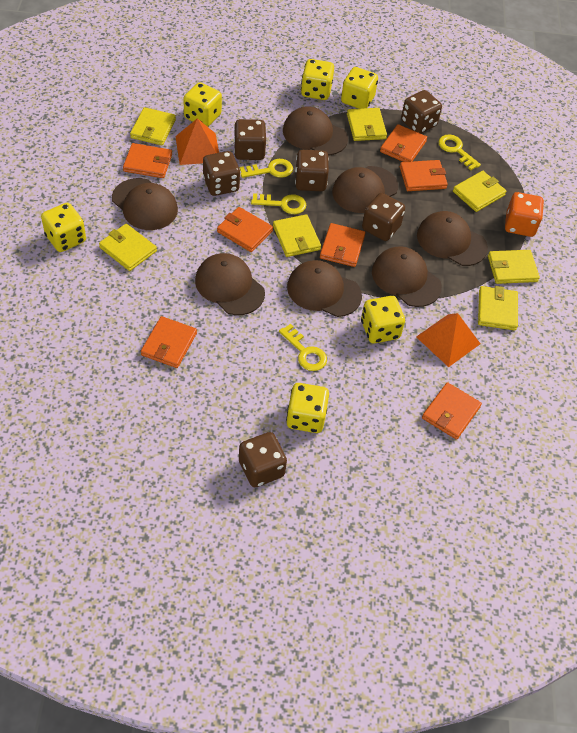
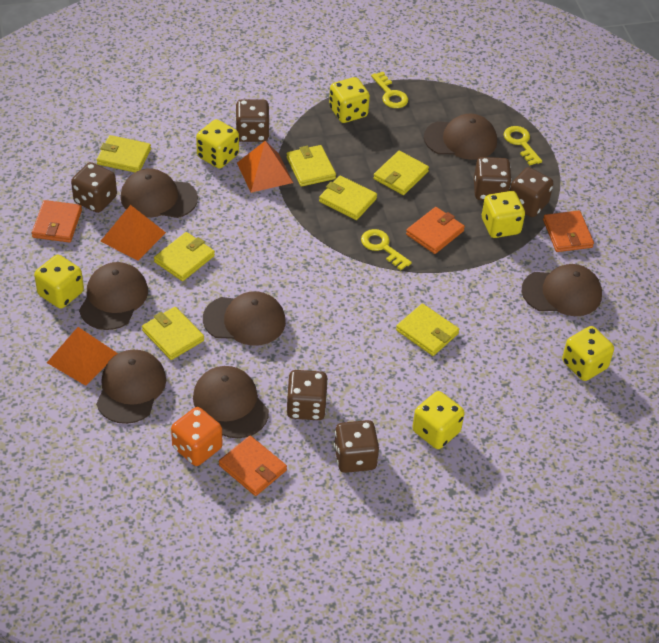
orange pyramid: 2 -> 3
orange wallet: 7 -> 4
yellow key: 4 -> 3

